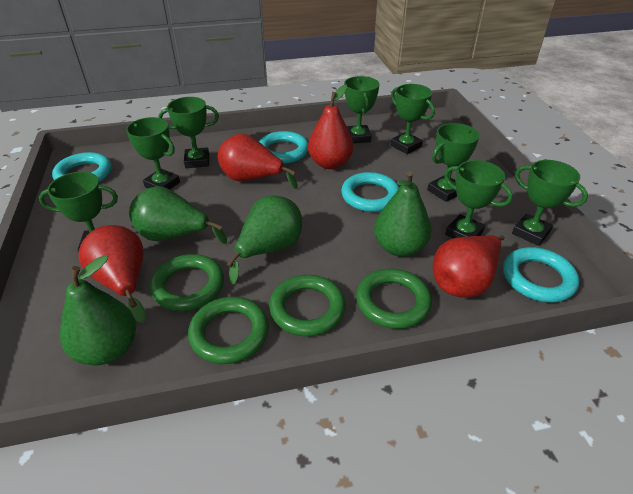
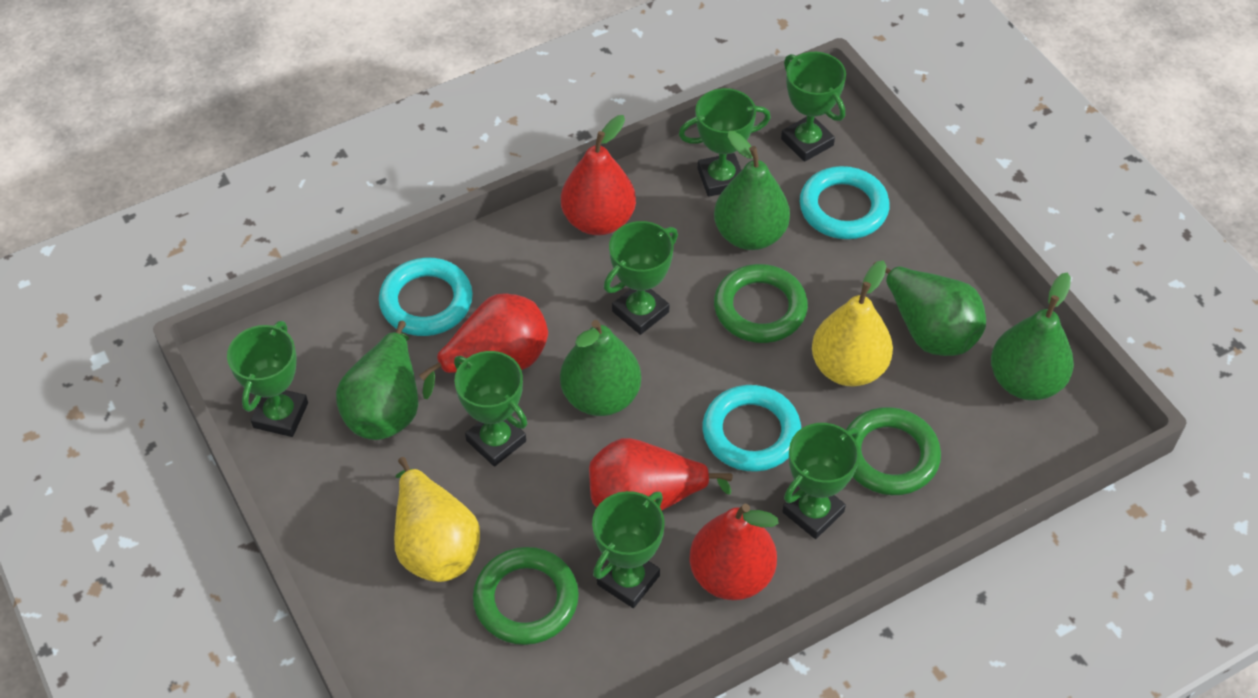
green pear: 4 -> 5
green ring: 4 -> 3
green trophy: 8 -> 7
turquoise ring: 4 -> 3
yellow pear: 0 -> 2

